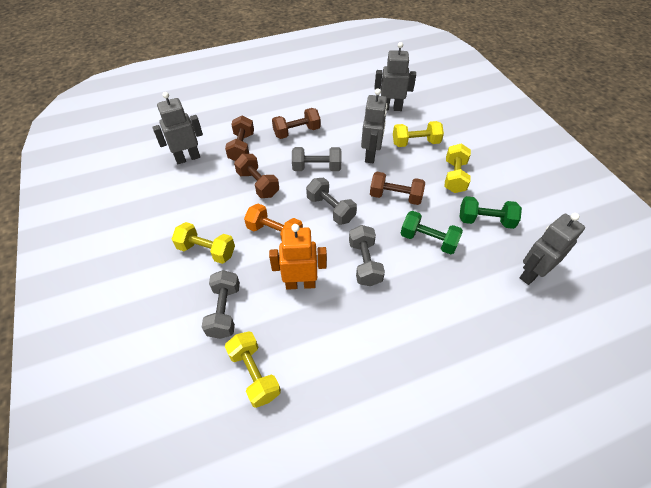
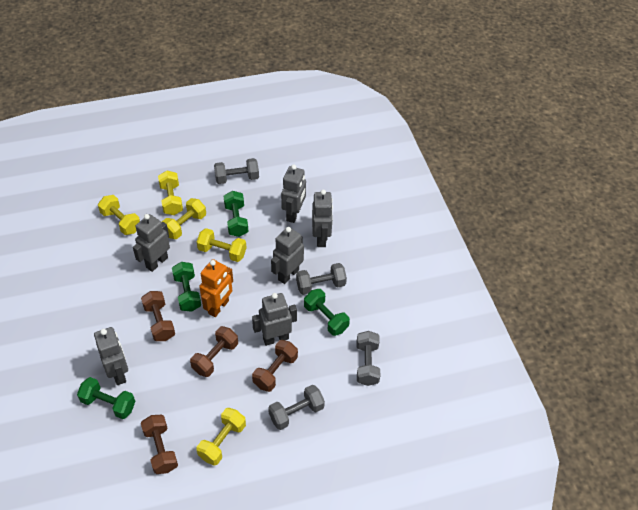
green dumbbell: 2 -> 4
grey robot: 4 -> 6
orange dumbbell: 1 -> 0
yellow dumbbell: 4 -> 5

